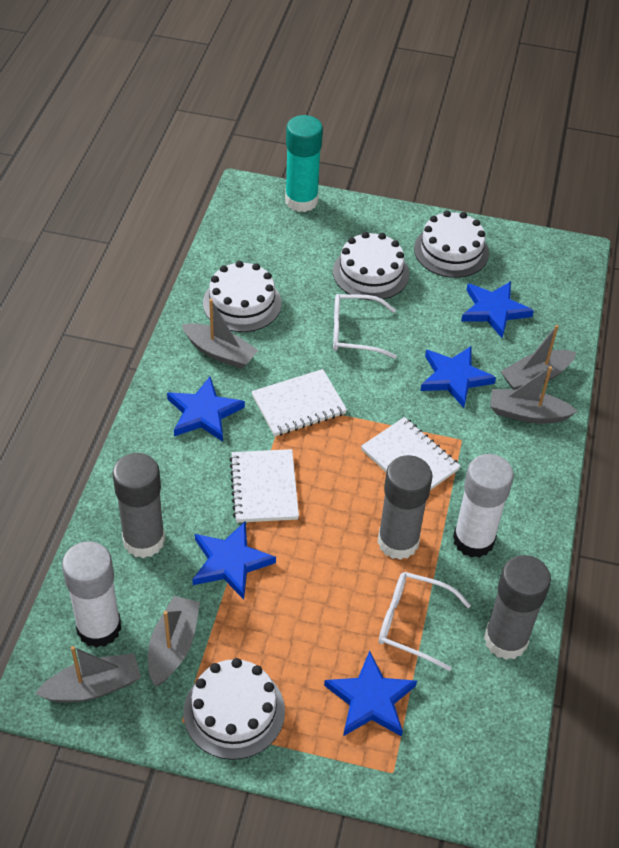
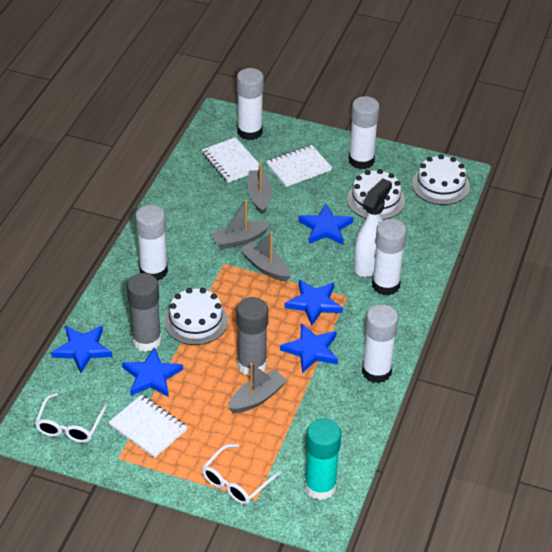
grey boat: 5 -> 4
grey glue stick: 3 -> 2
white cake: 4 -> 3
white glue stick: 2 -> 5
white spray bottle: 0 -> 1

